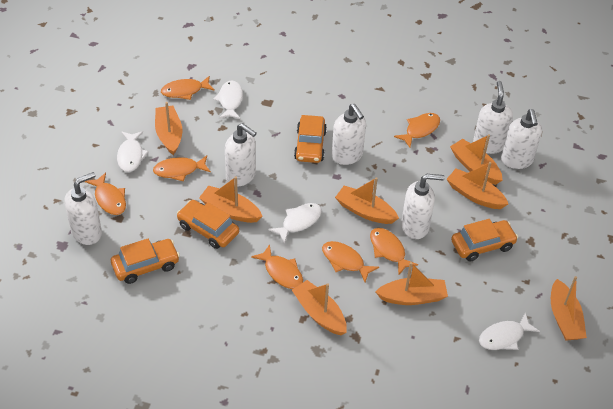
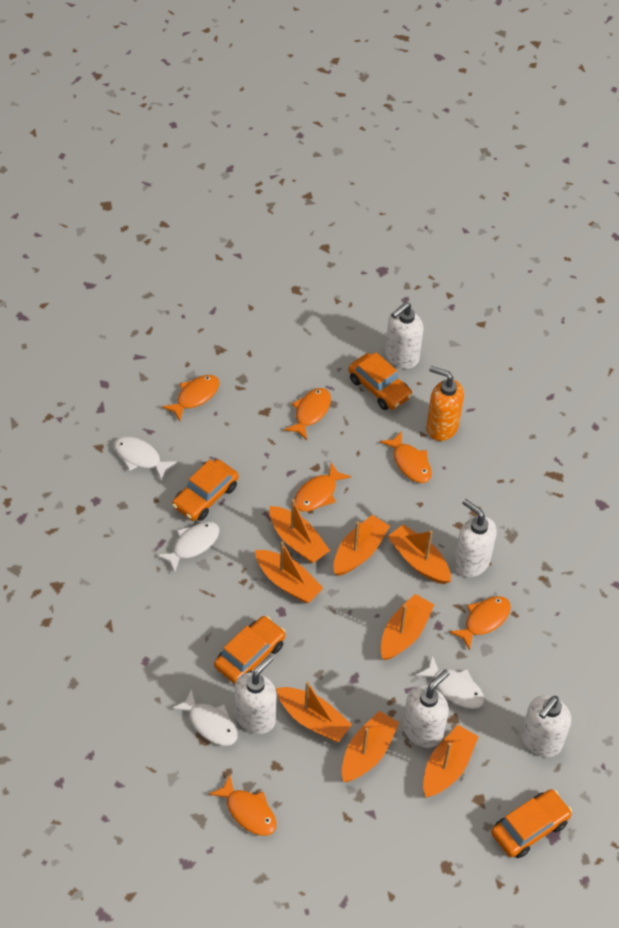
orange fish: 7 -> 6
orange soap dispenser: 0 -> 1
white soap dispenser: 6 -> 5

